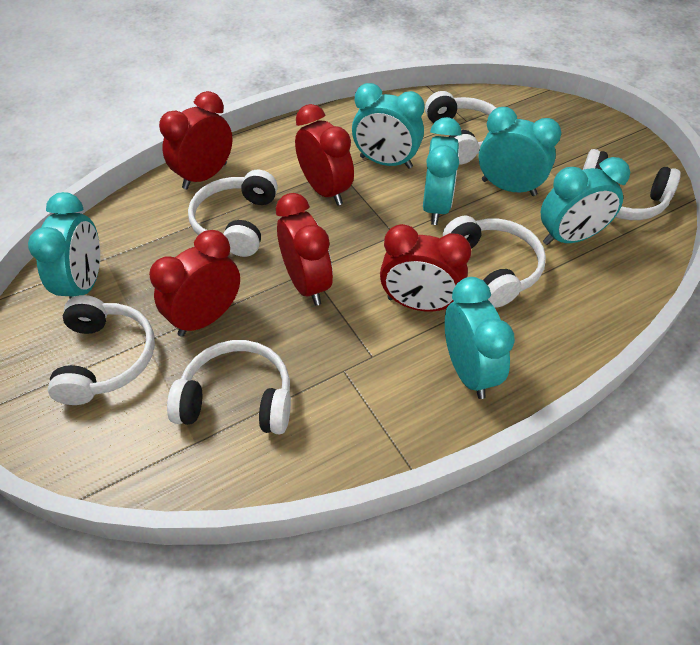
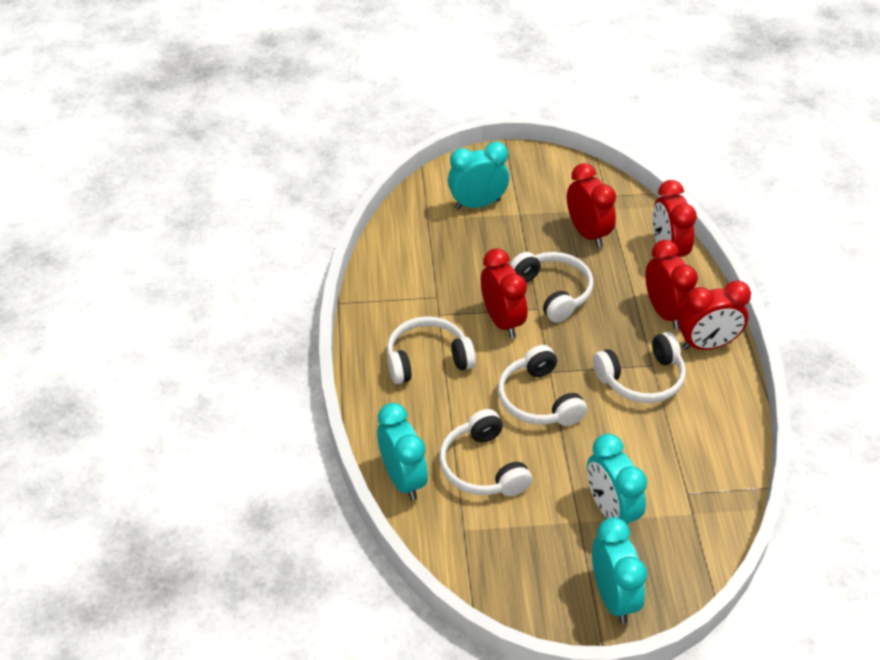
turquoise clock: 6 -> 4
white headphones: 6 -> 5

